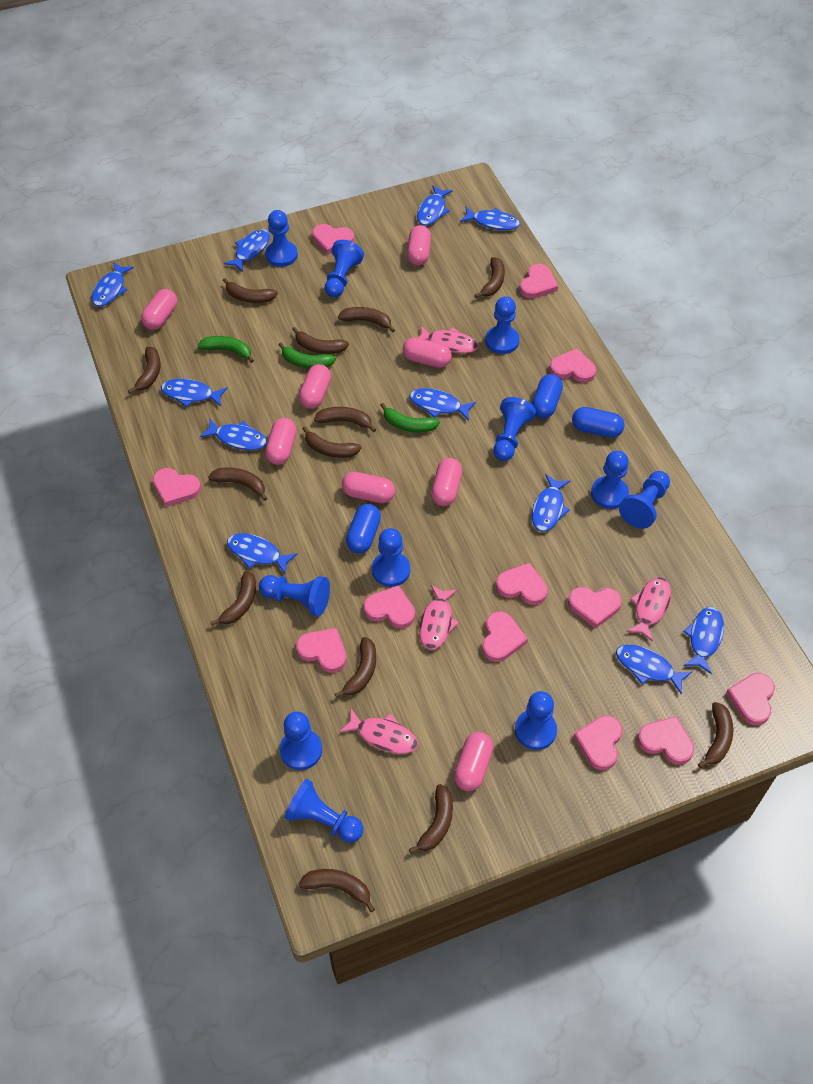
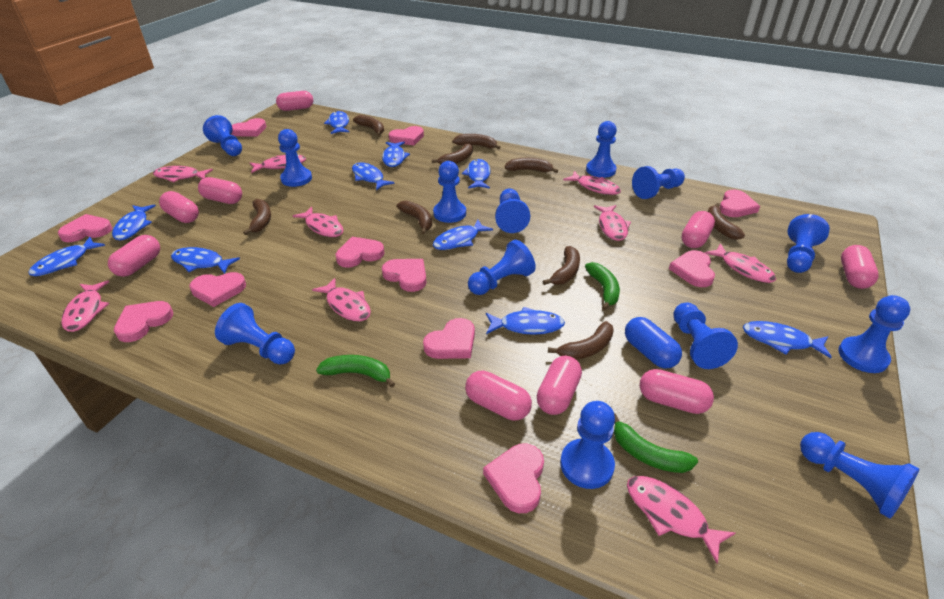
blue capsule: 3 -> 1
blue fish: 11 -> 10
blue pawn: 11 -> 13
brown banana: 13 -> 9
pink capsule: 8 -> 9
pink fish: 4 -> 9
pink heart: 12 -> 11

